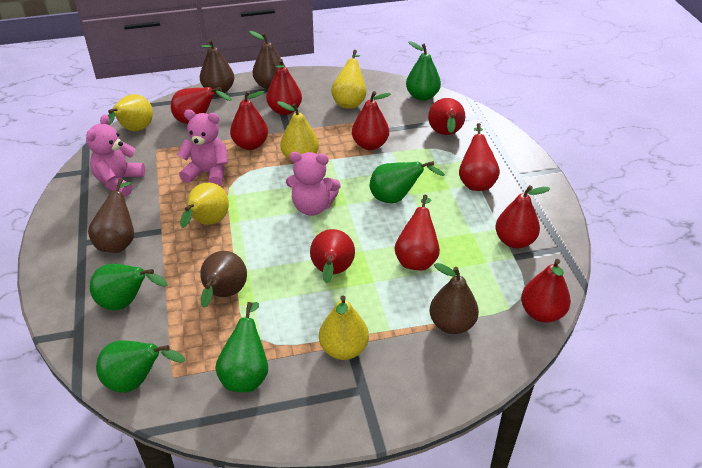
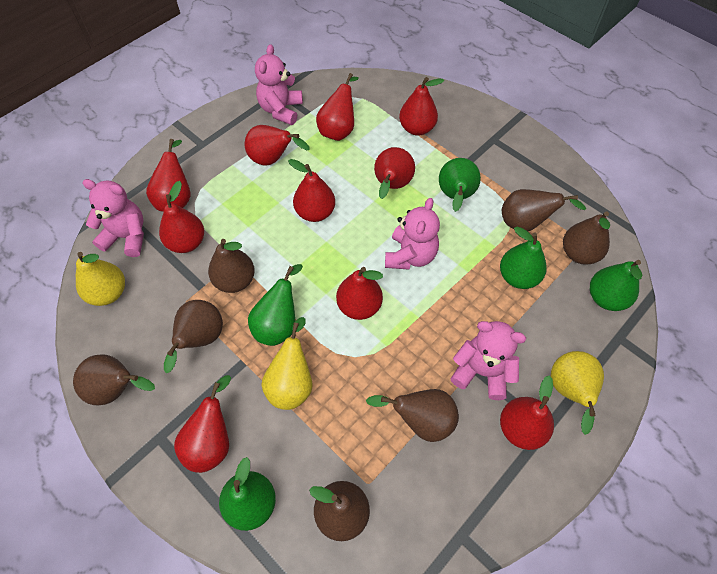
brown pear: 5 -> 7
pink teddy bear: 3 -> 4
yellow pear: 5 -> 3

